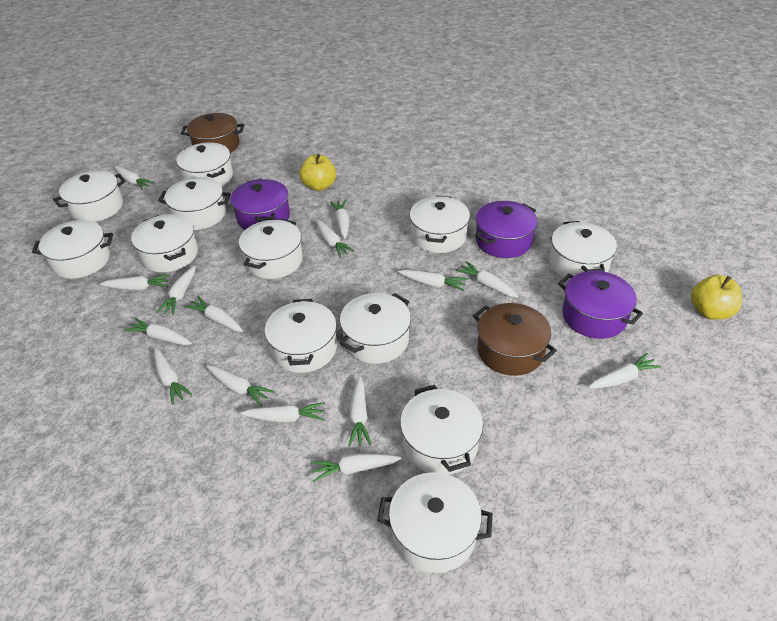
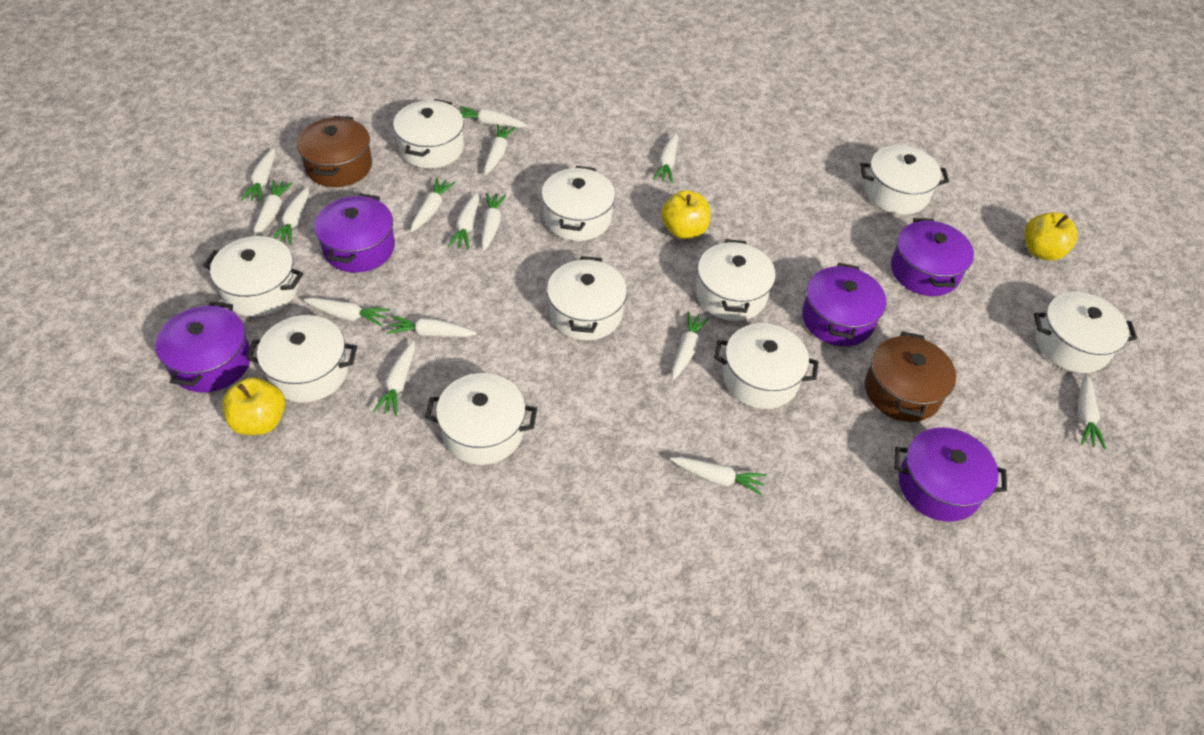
purple pot: 3 -> 5
white pot: 12 -> 10
yellow apple: 2 -> 3

